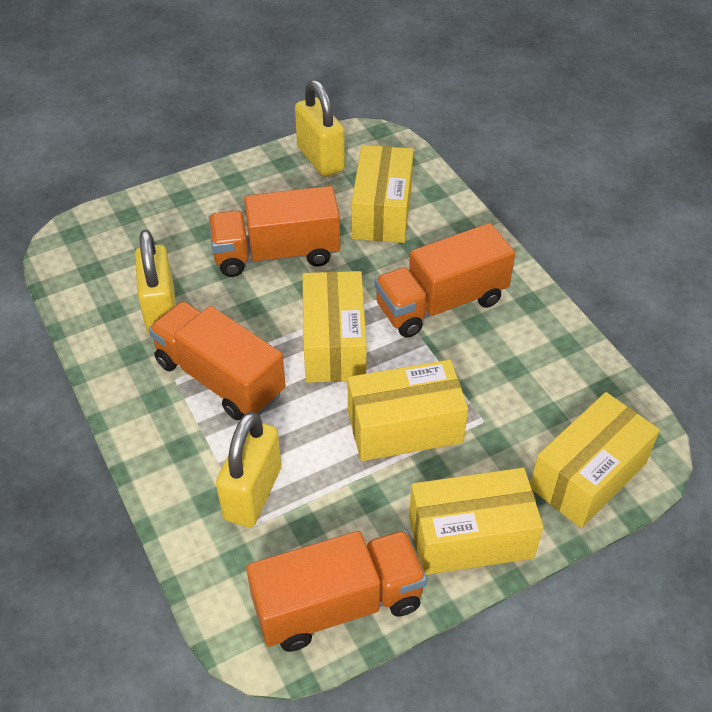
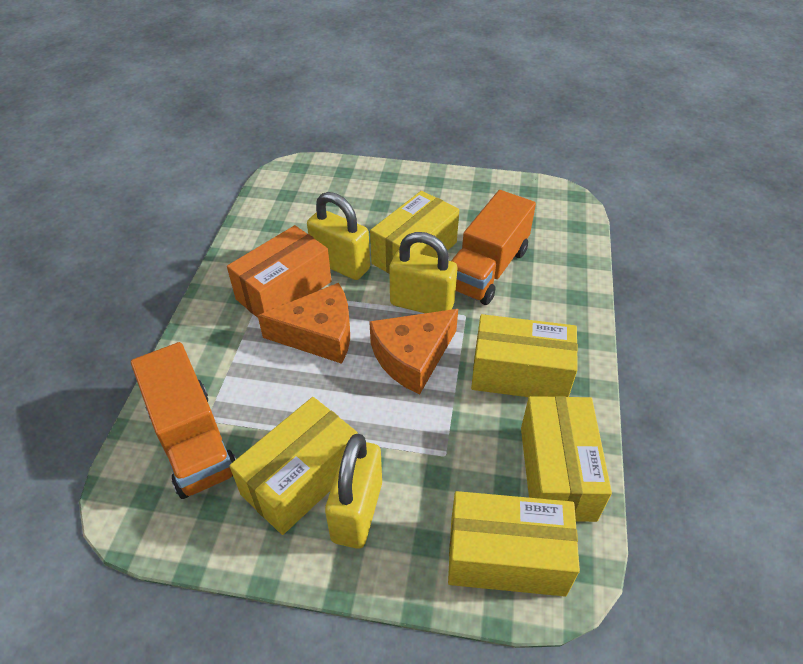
orange box: 0 -> 1
orange cheese: 0 -> 2
orange truck: 4 -> 2

